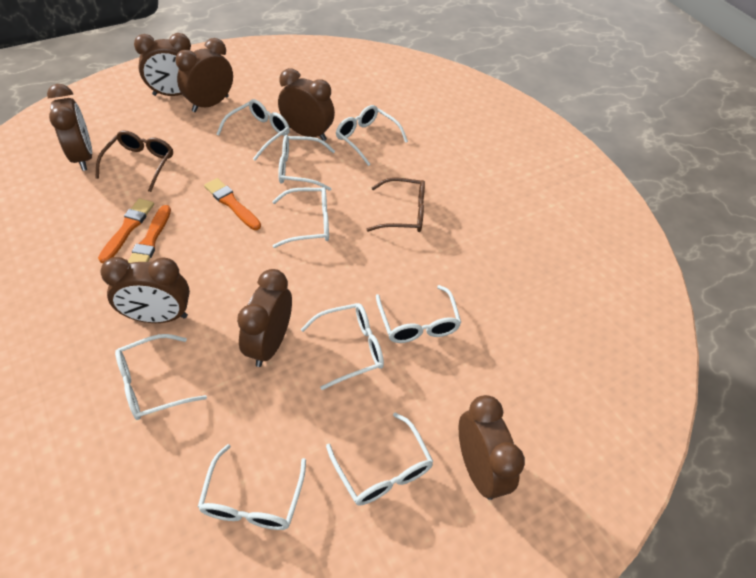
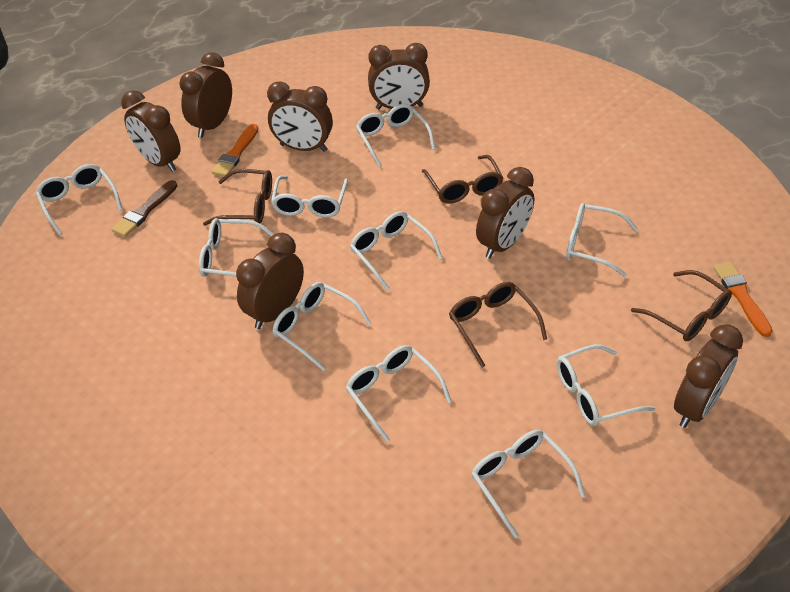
brown brush: 0 -> 1
brown glasses: 2 -> 4
orange brush: 3 -> 2
white glasses: 9 -> 10

